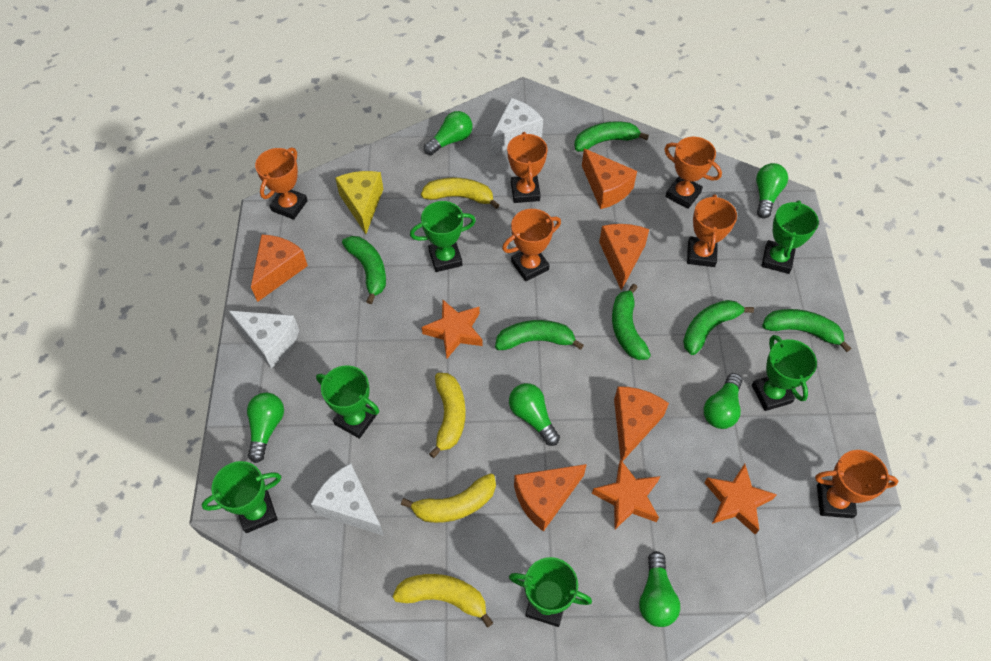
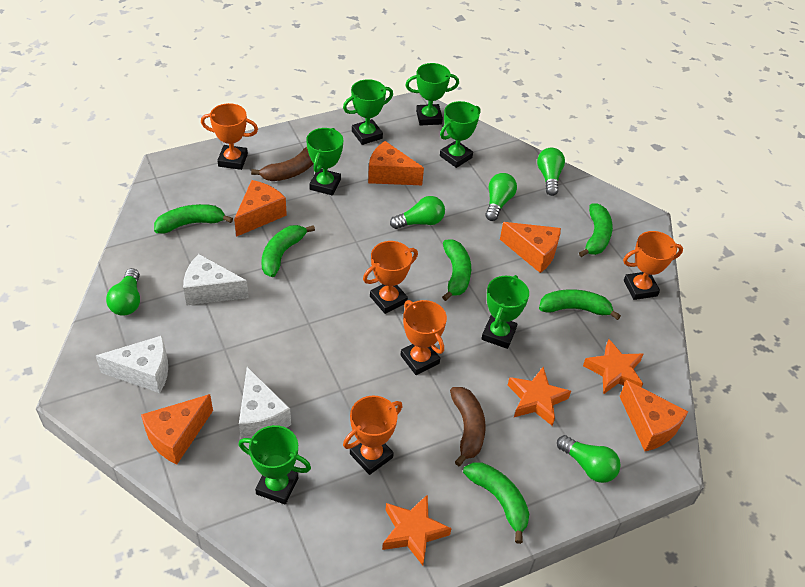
brown banana: 0 -> 2
green light bulb: 6 -> 5
orange trophy: 6 -> 5
yellow banana: 4 -> 0
yellow cheese: 1 -> 0

